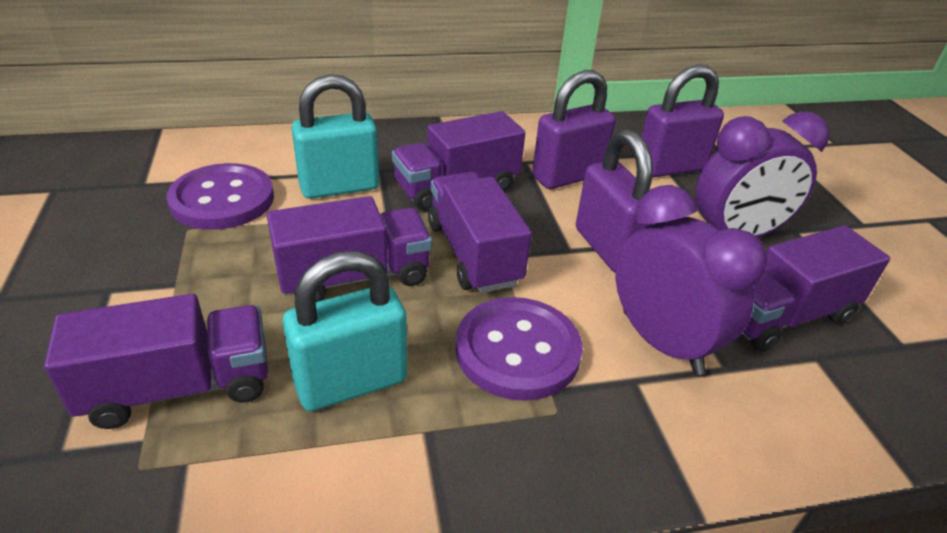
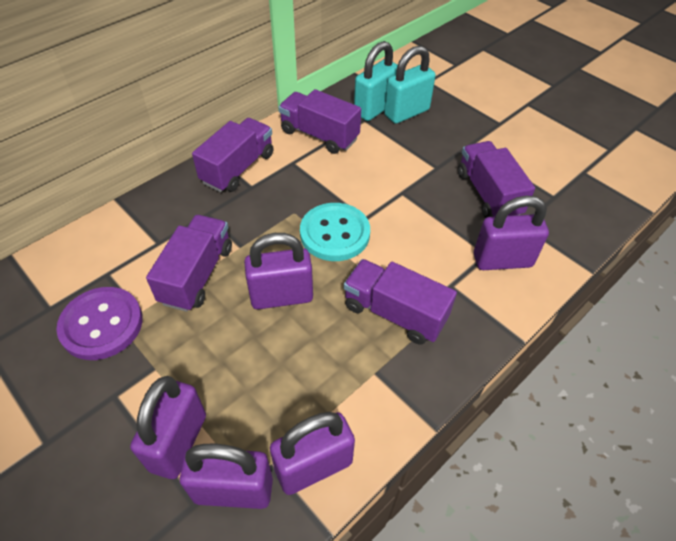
purple button: 2 -> 1
purple clock: 2 -> 0
purple padlock: 3 -> 5
turquoise button: 0 -> 1

